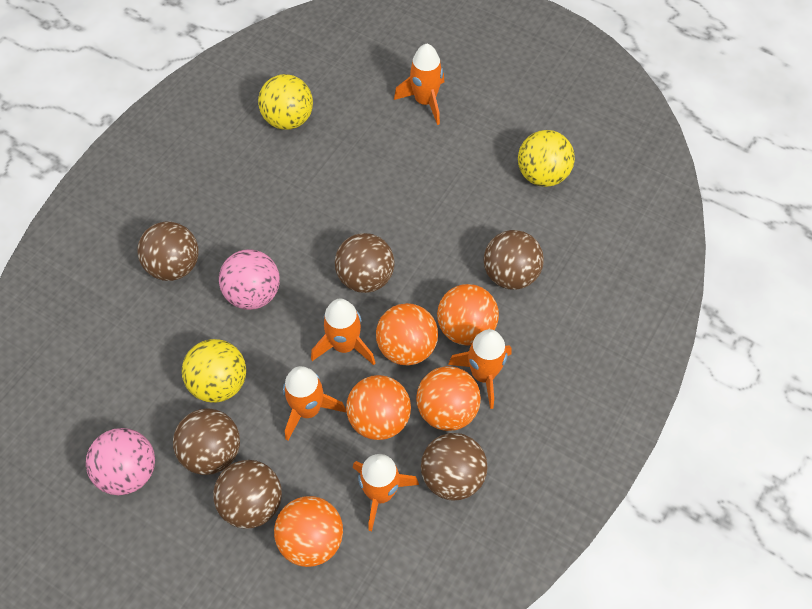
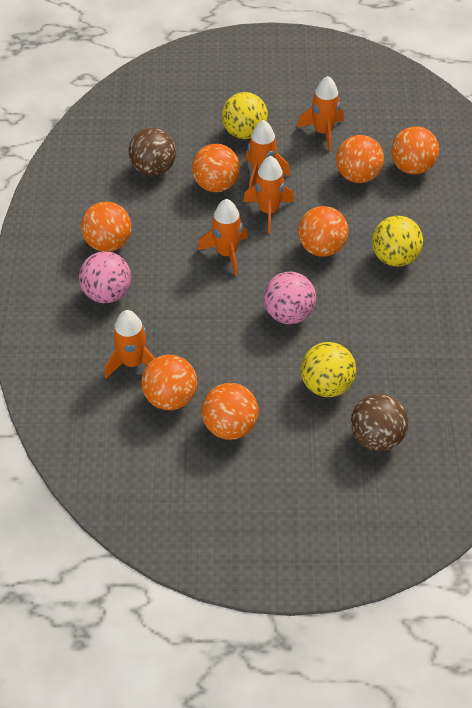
brown ball: 6 -> 2
orange ball: 5 -> 7

